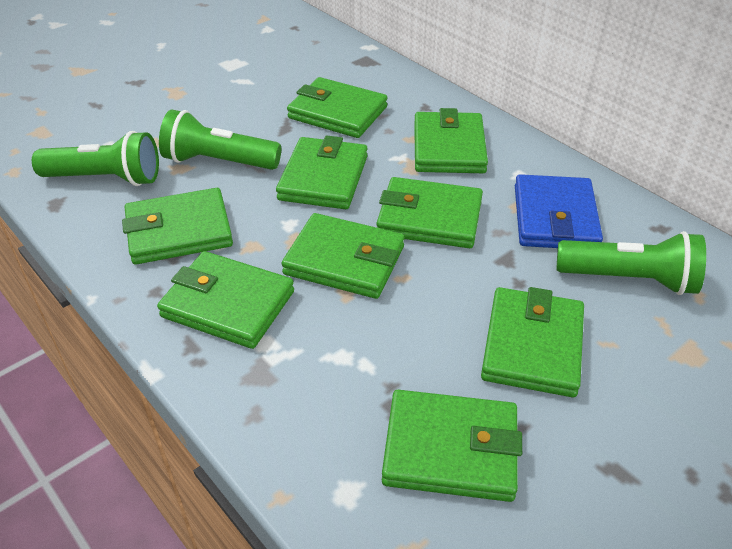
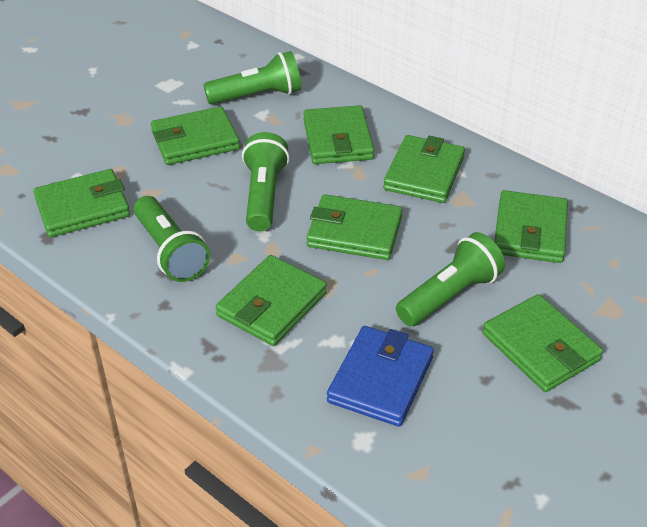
green flashlight: 3 -> 4
green wallet: 9 -> 8

